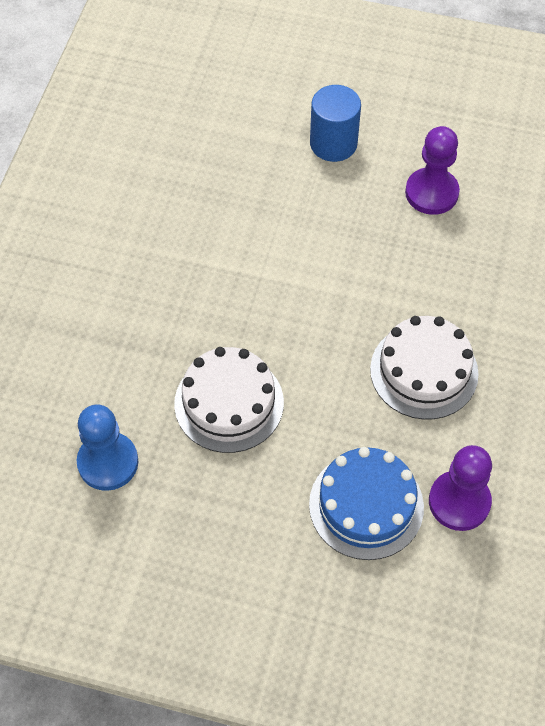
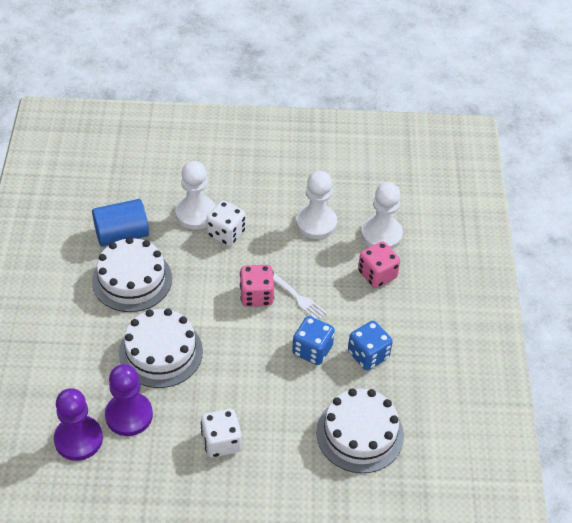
blue cake: 1 -> 0
blue dice: 0 -> 2
blue pawn: 1 -> 0
pink dice: 0 -> 2
white cake: 2 -> 3
white dice: 0 -> 2
white fork: 0 -> 1
white pawn: 0 -> 3

